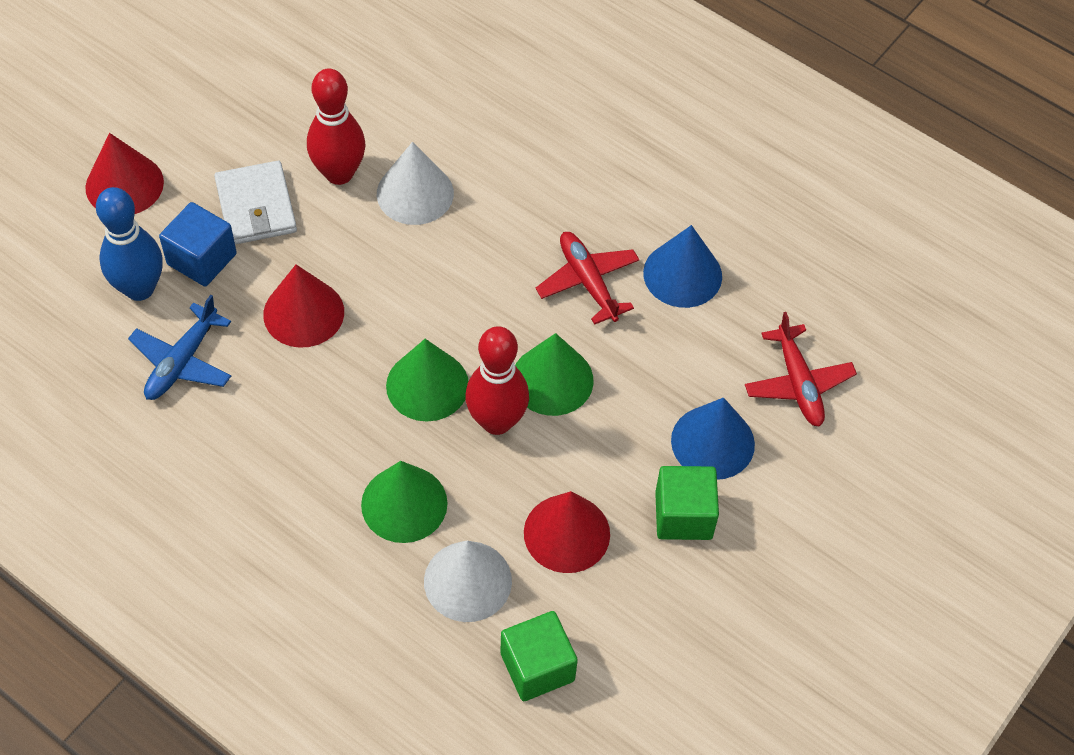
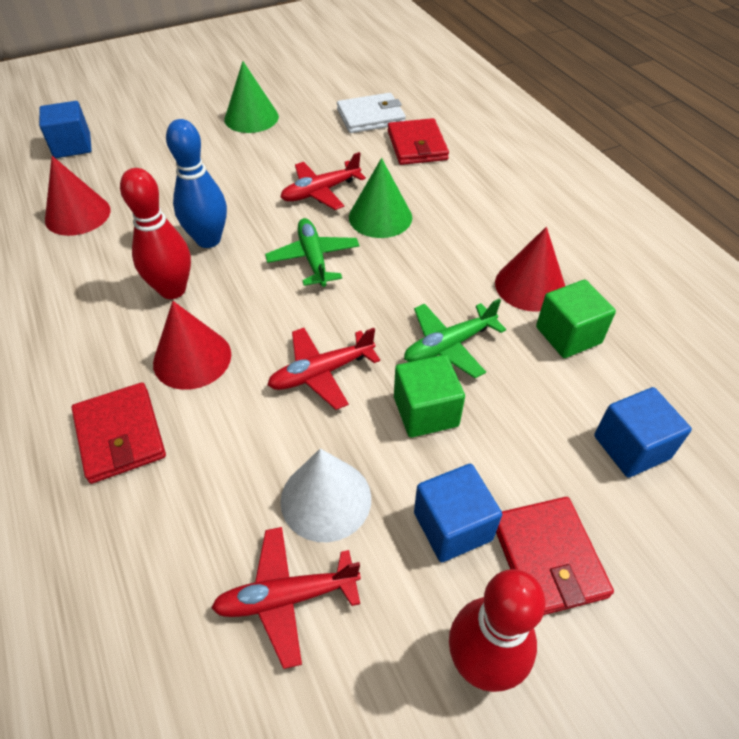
blue cone: 2 -> 0
blue cube: 1 -> 3
blue plane: 1 -> 0
green cone: 3 -> 2
green plane: 0 -> 2
red plane: 2 -> 3
red wallet: 0 -> 3
white cone: 2 -> 1

